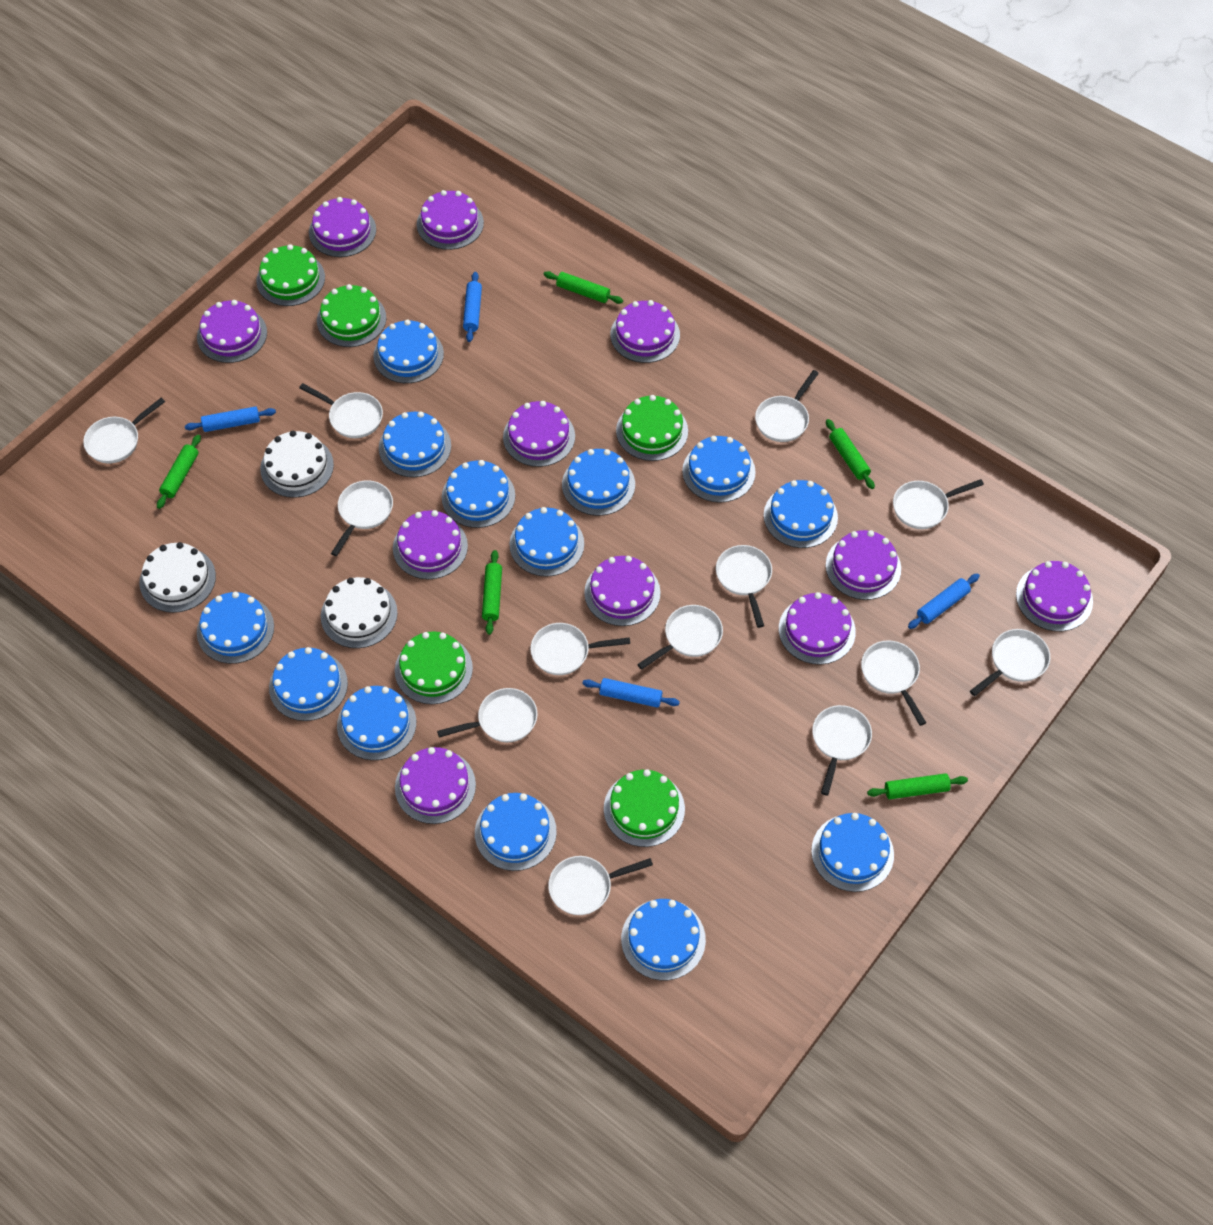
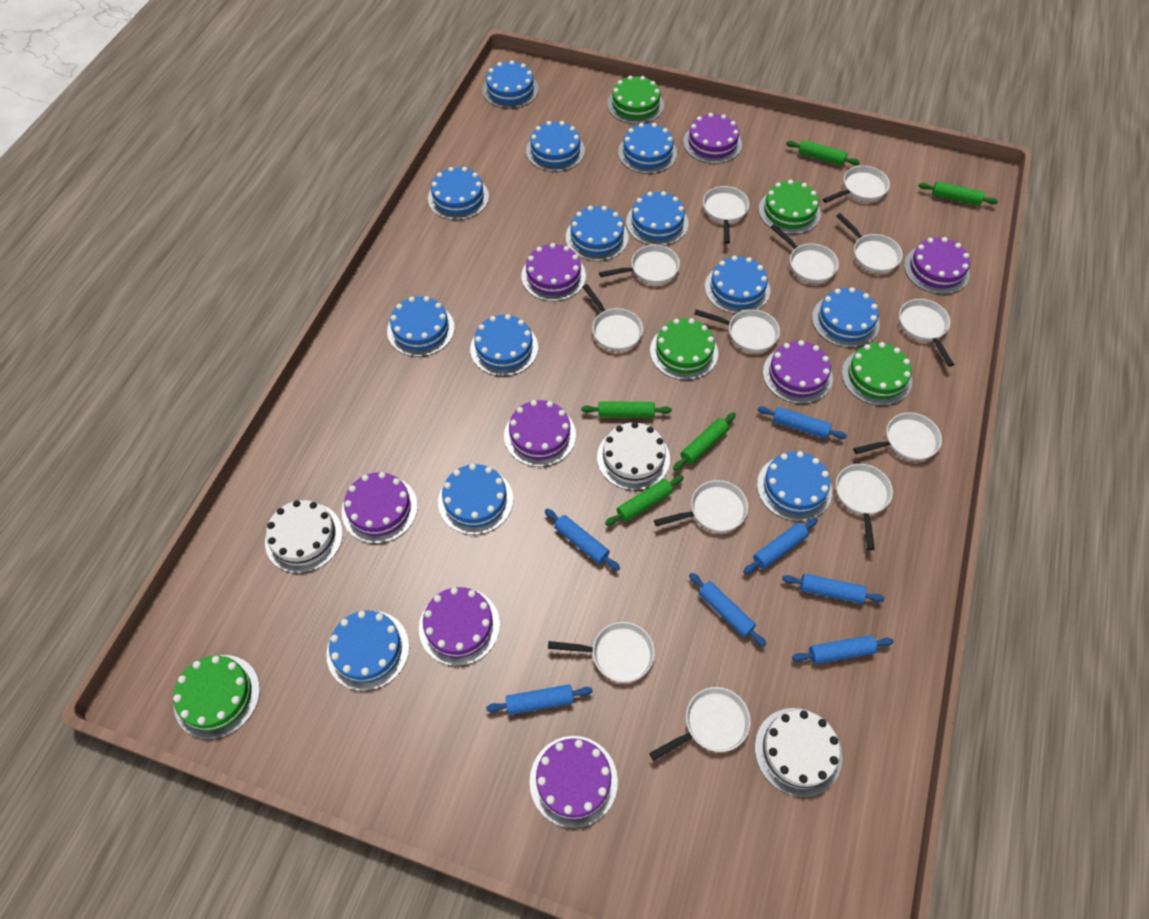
blue rolling pin: 4 -> 7
purple cake: 11 -> 8

